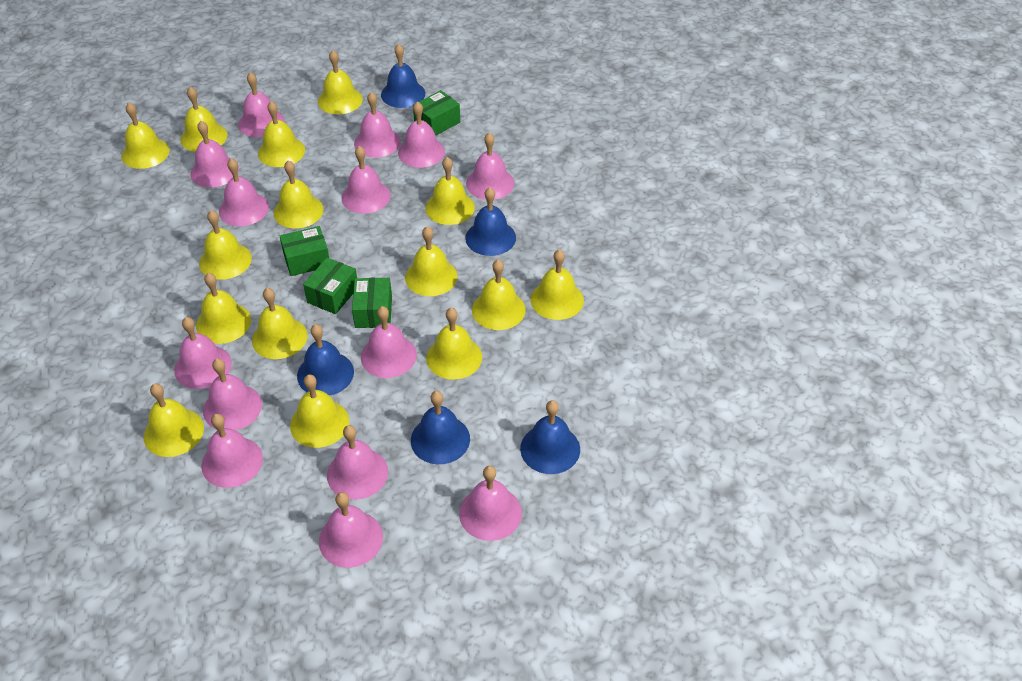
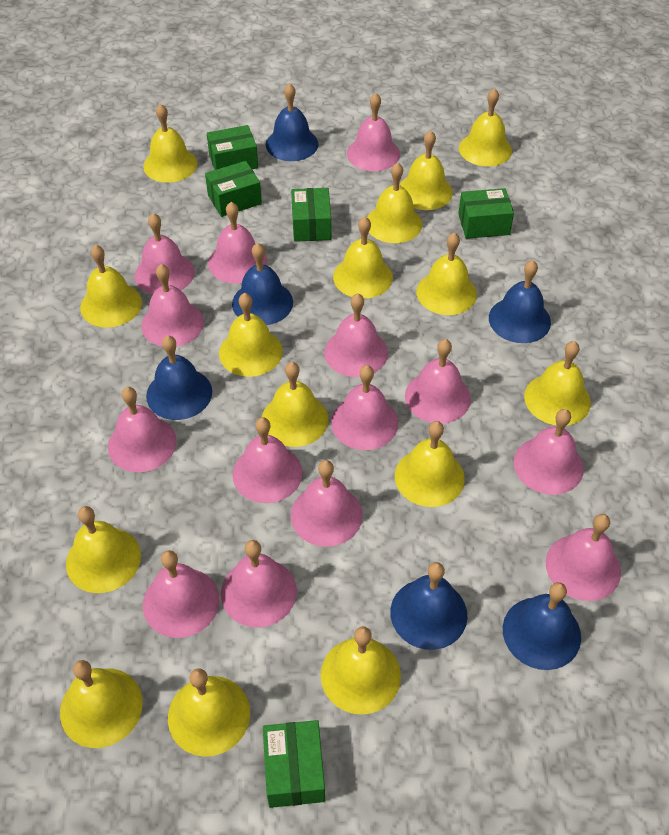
blue bell: 5 -> 6
green box: 4 -> 5

